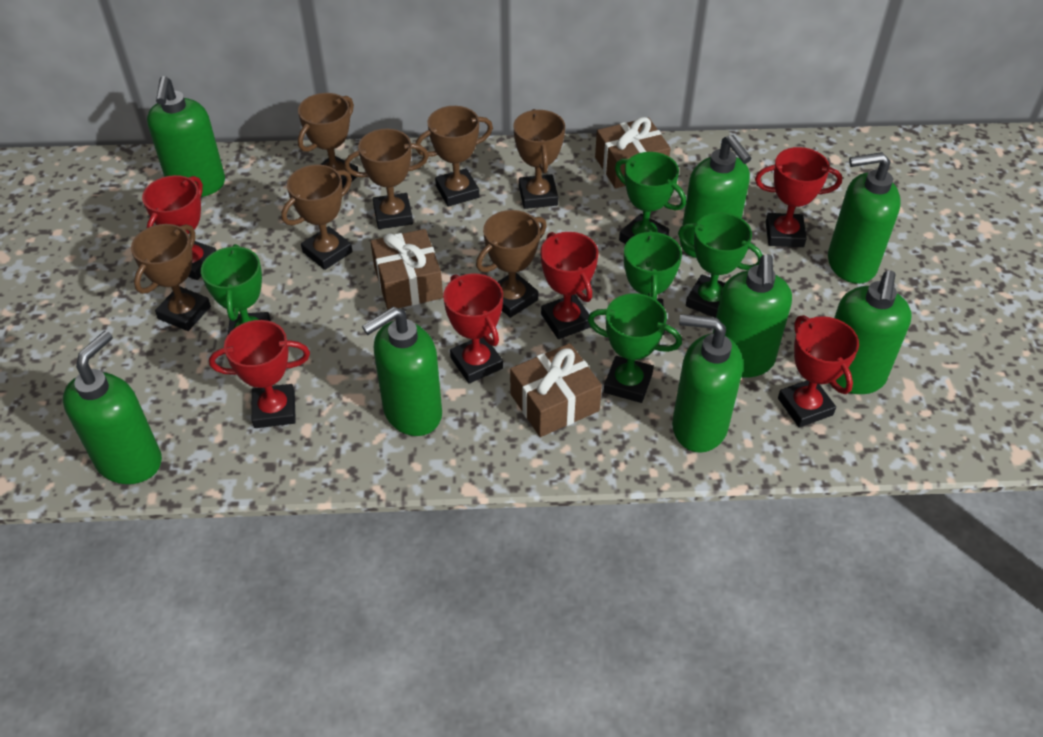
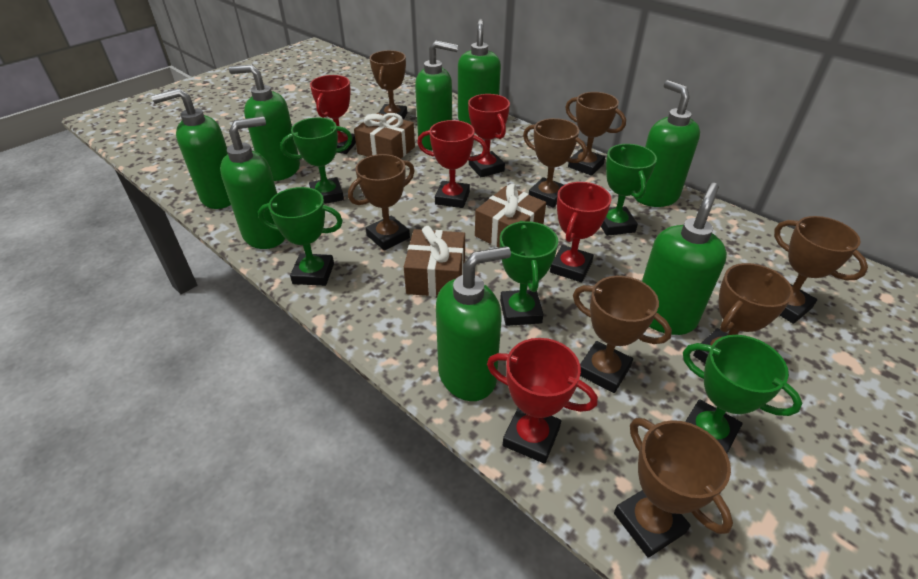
brown trophy: 7 -> 8
red trophy: 6 -> 5

